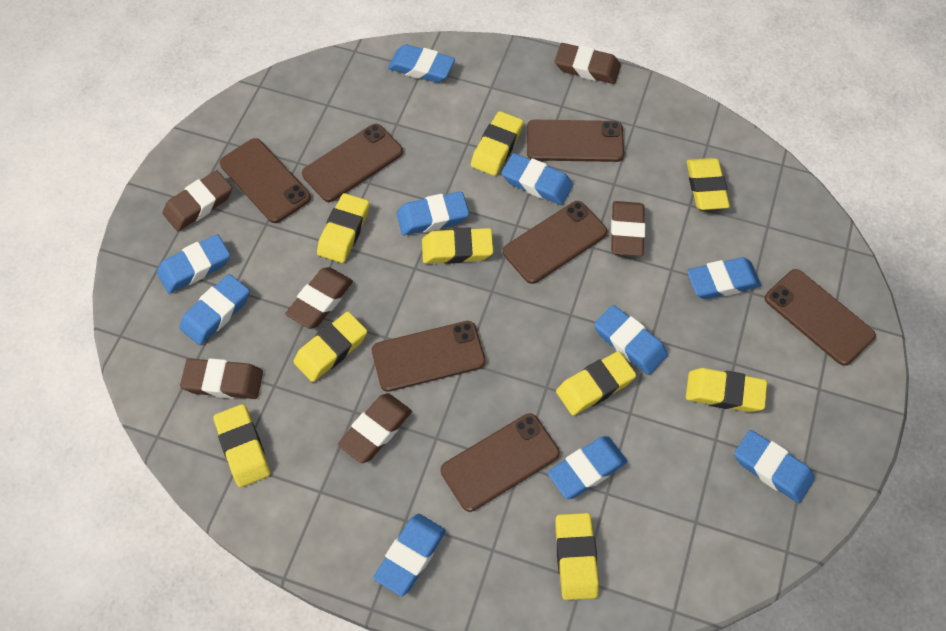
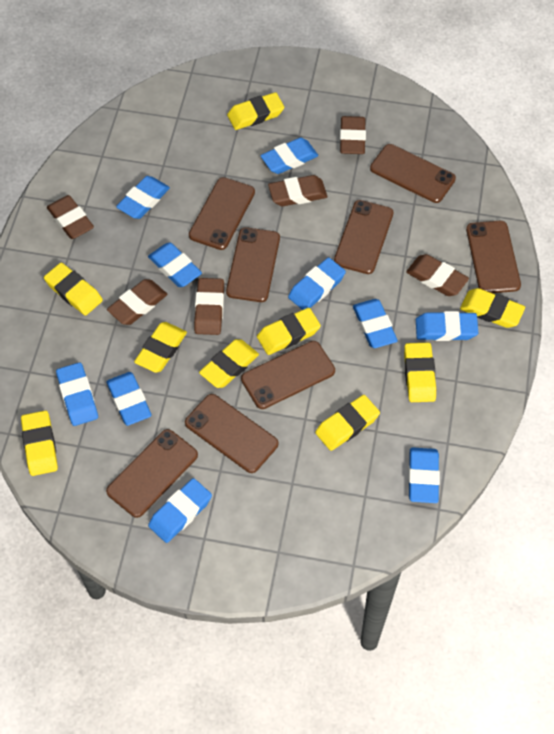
brown phone: 7 -> 8

